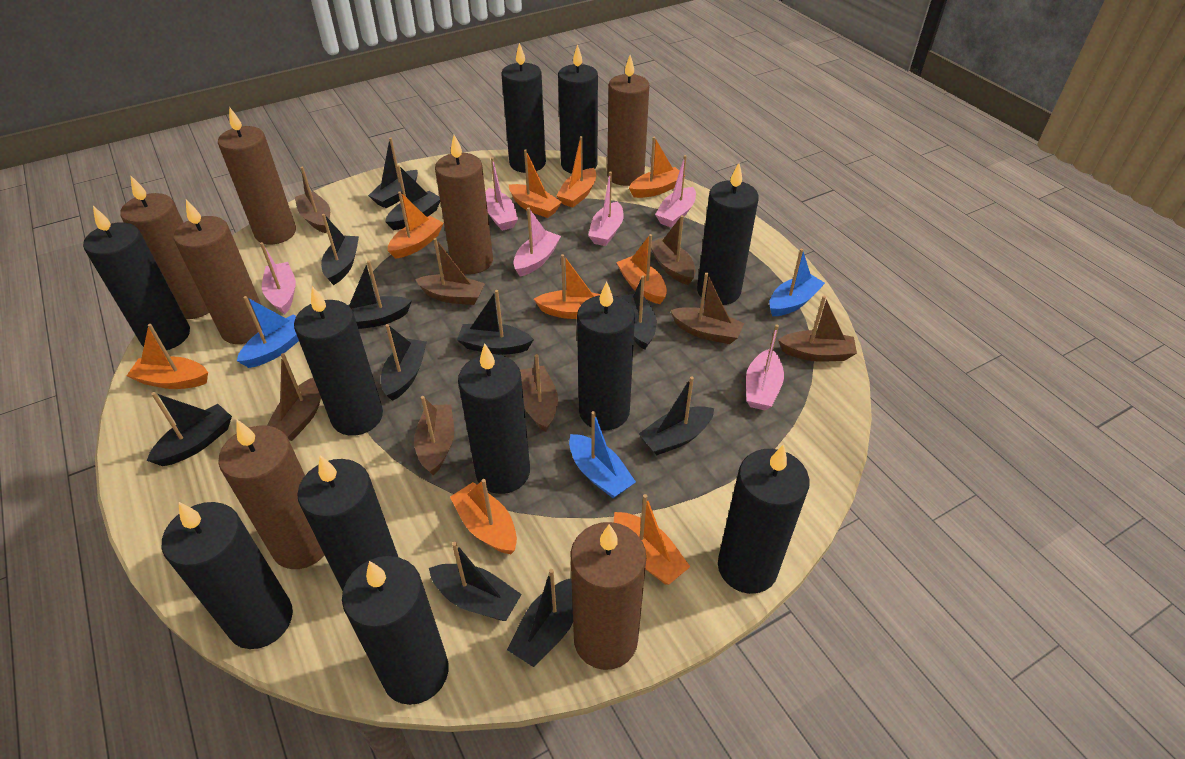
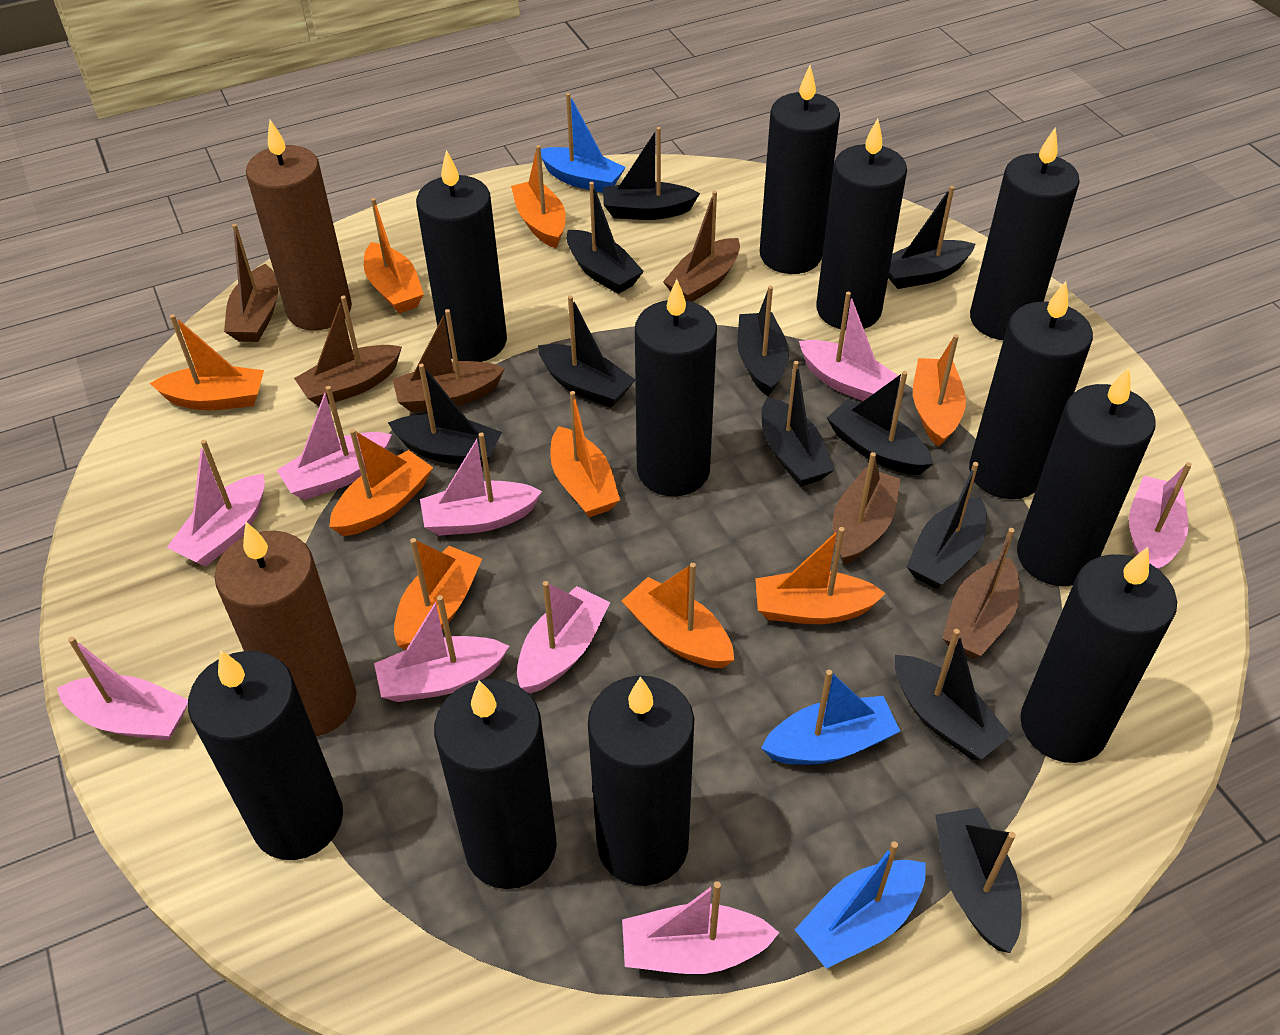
brown boat: 8 -> 6
brown candle: 7 -> 2
pink boat: 6 -> 9

